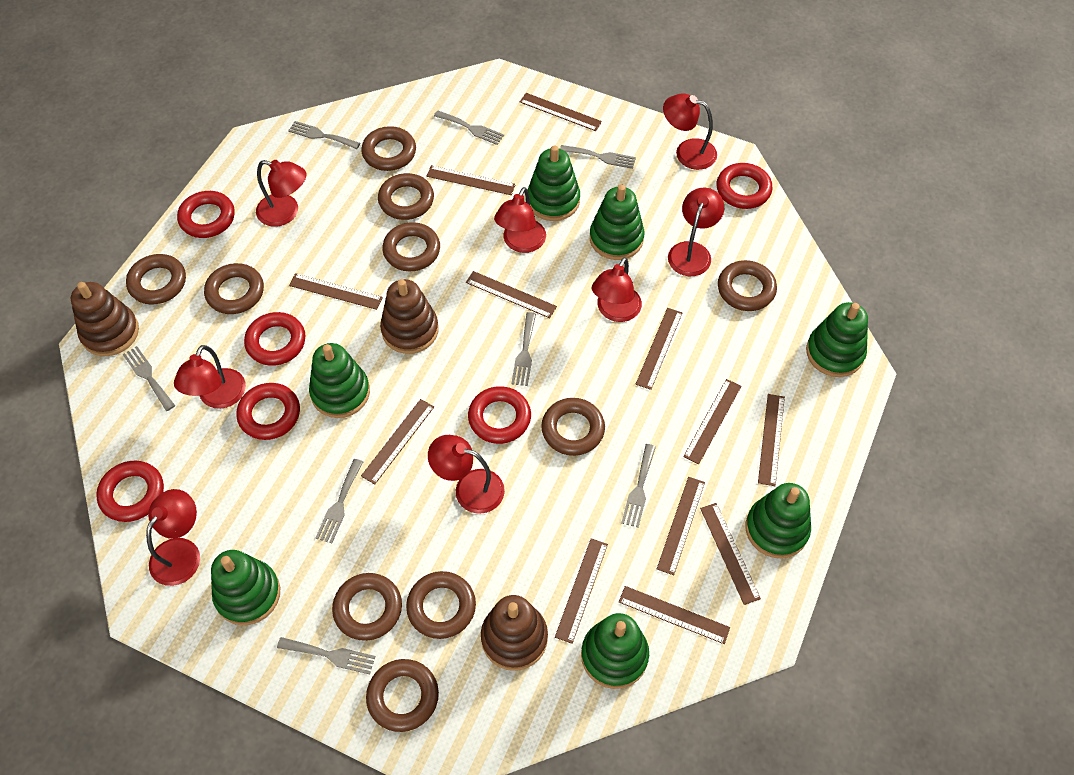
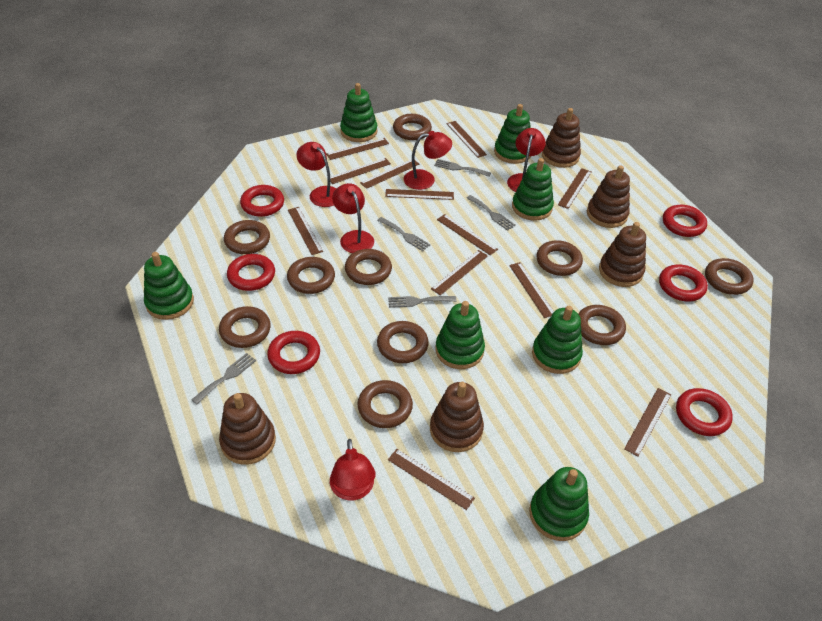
brown stacking toy: 3 -> 5
grey fork: 8 -> 5
red lamp: 8 -> 5

